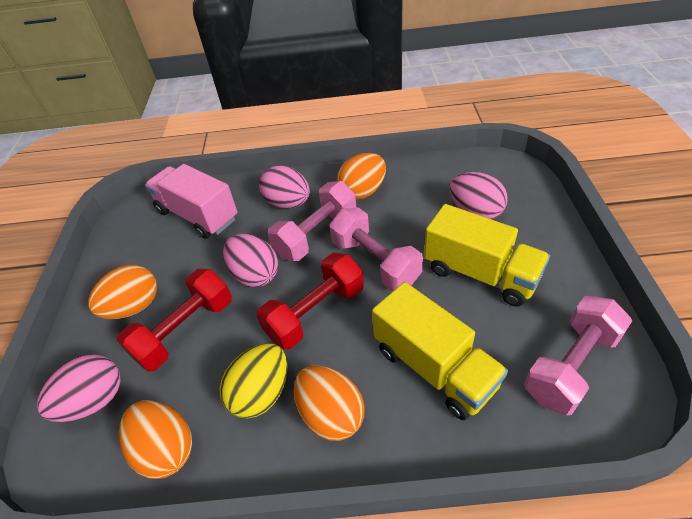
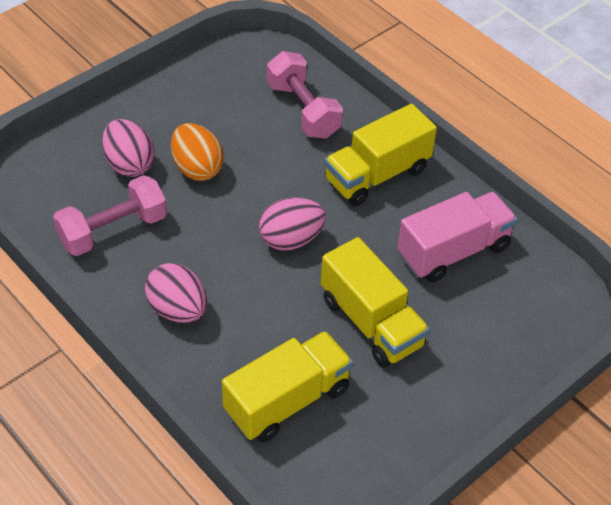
orange egg: 4 -> 1
pink dumbbell: 3 -> 2
pink egg: 4 -> 3
red dumbbell: 2 -> 0
yellow egg: 1 -> 0
yellow truck: 2 -> 3

